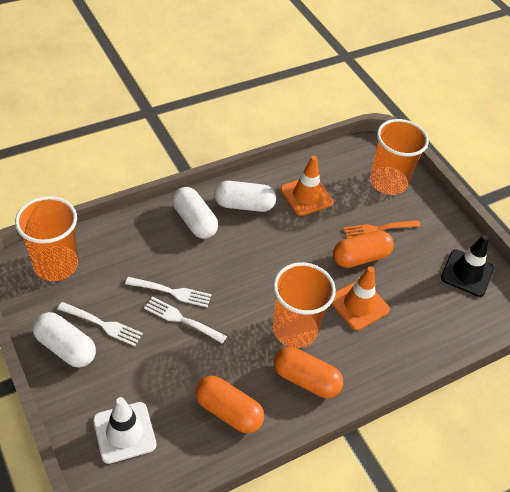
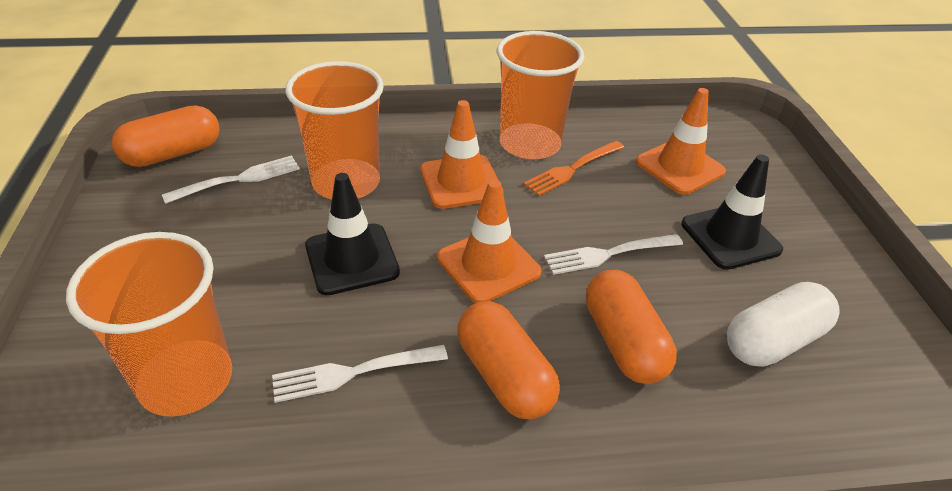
black traffic cone: 1 -> 2
orange traffic cone: 2 -> 3
white capsule: 3 -> 1
white traffic cone: 1 -> 0

